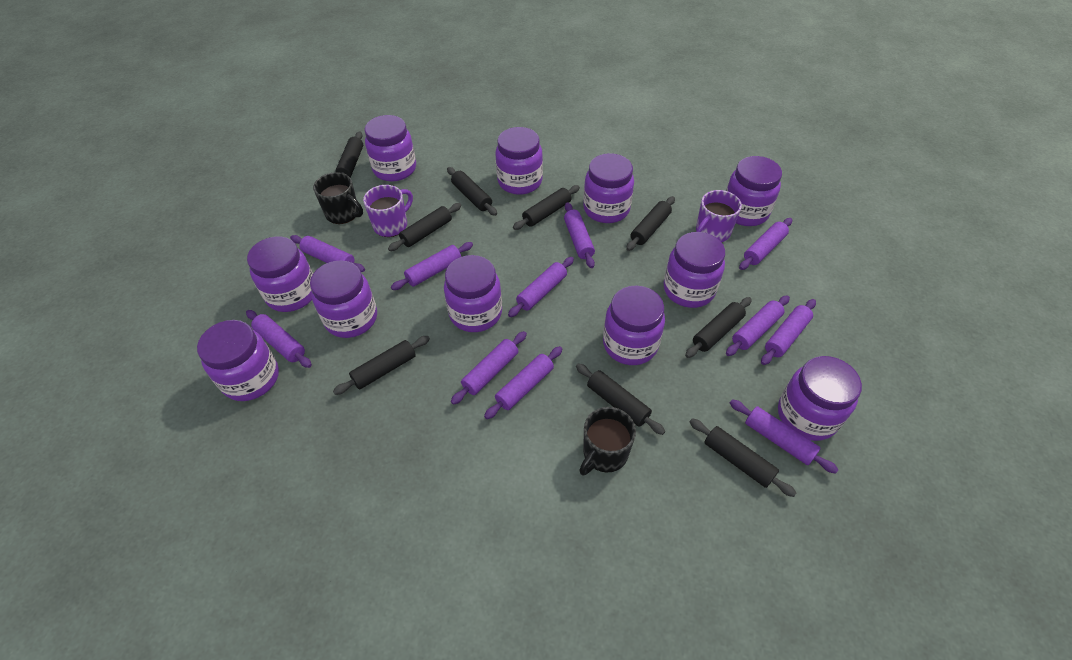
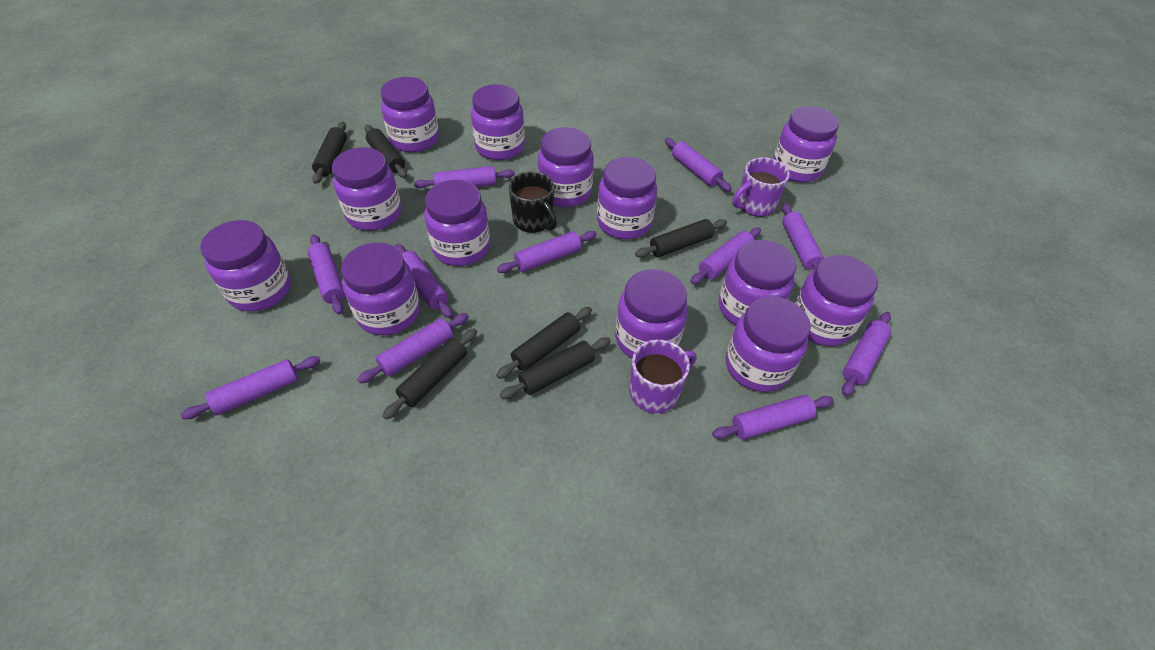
black mug: 2 -> 1
black rolling pin: 9 -> 6
purple jar: 11 -> 13

